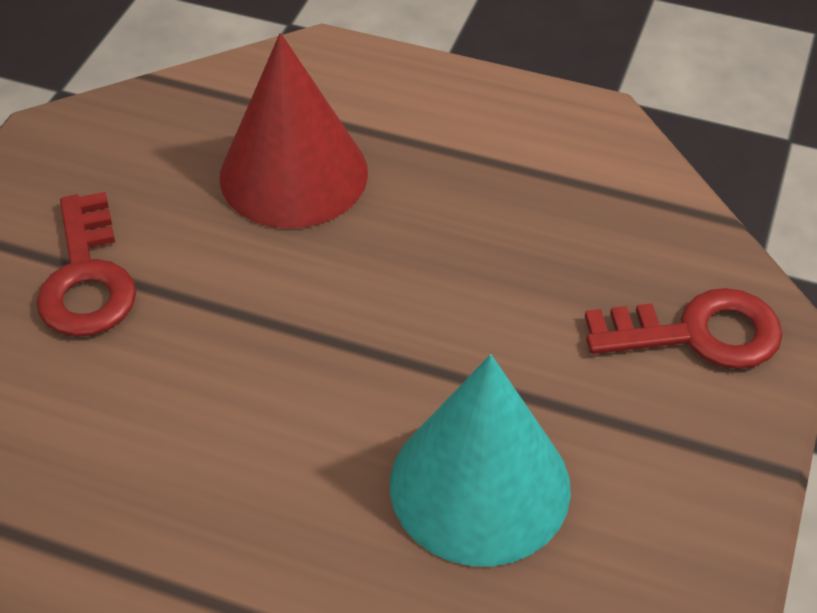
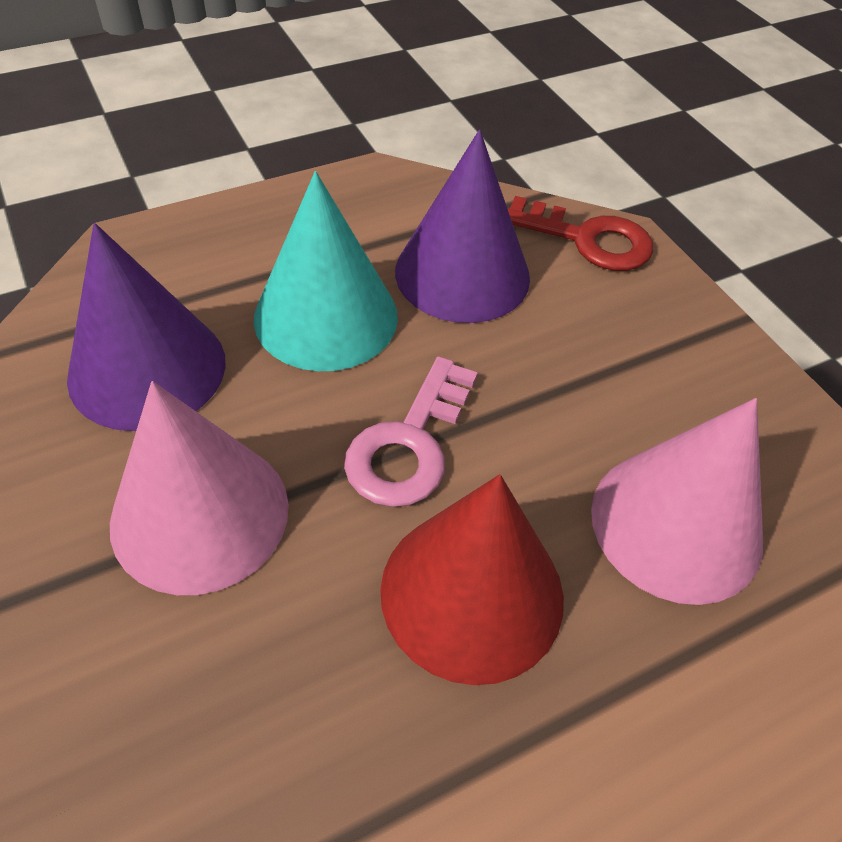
pink cone: 0 -> 2
pink key: 0 -> 1
purple cone: 0 -> 2
red key: 2 -> 1

